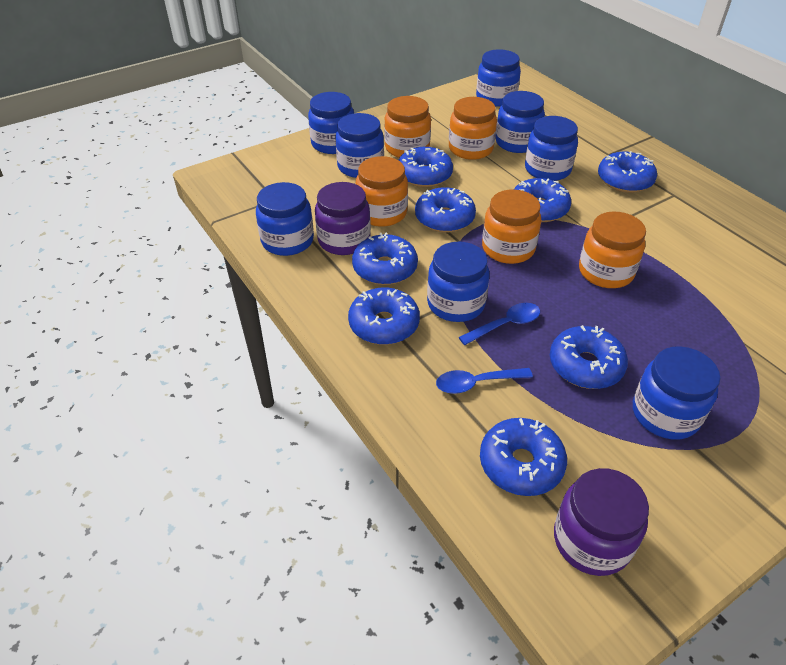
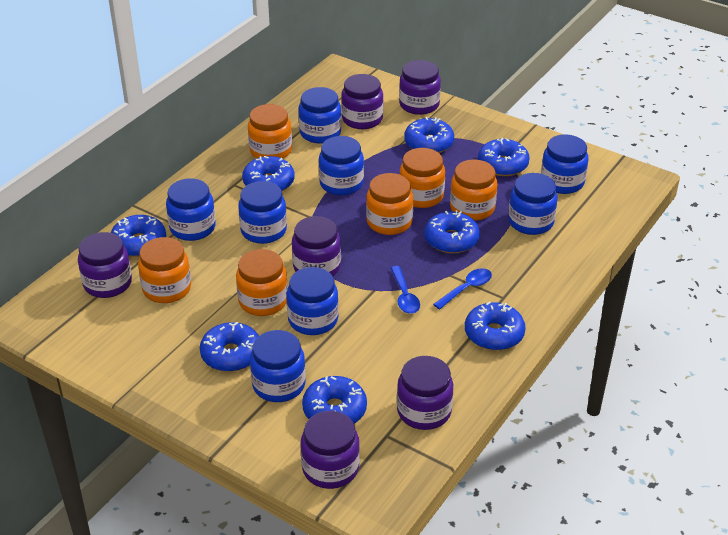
orange jar: 5 -> 6
purple jar: 2 -> 6

